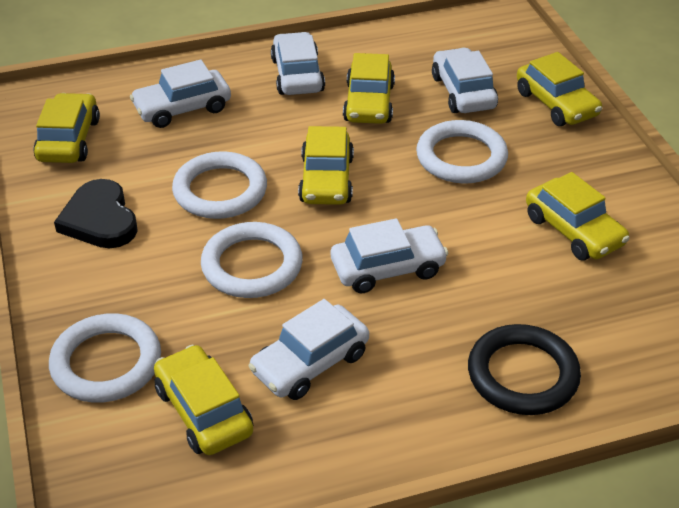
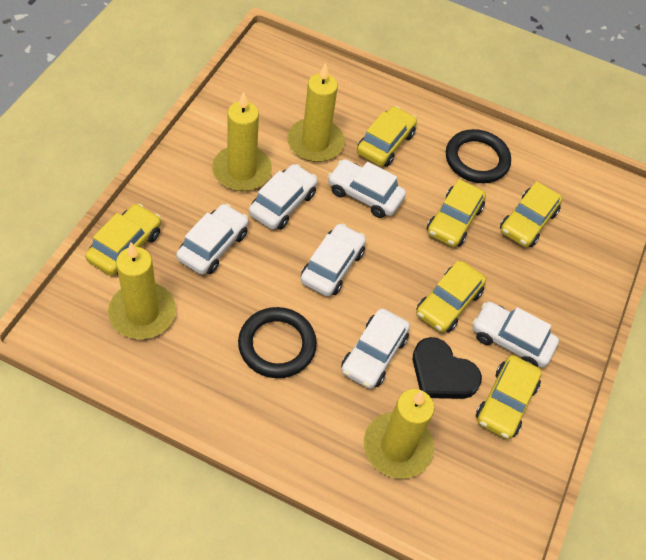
black ring: 1 -> 2
white car: 5 -> 6
white ring: 4 -> 0
yellow candle: 0 -> 4

